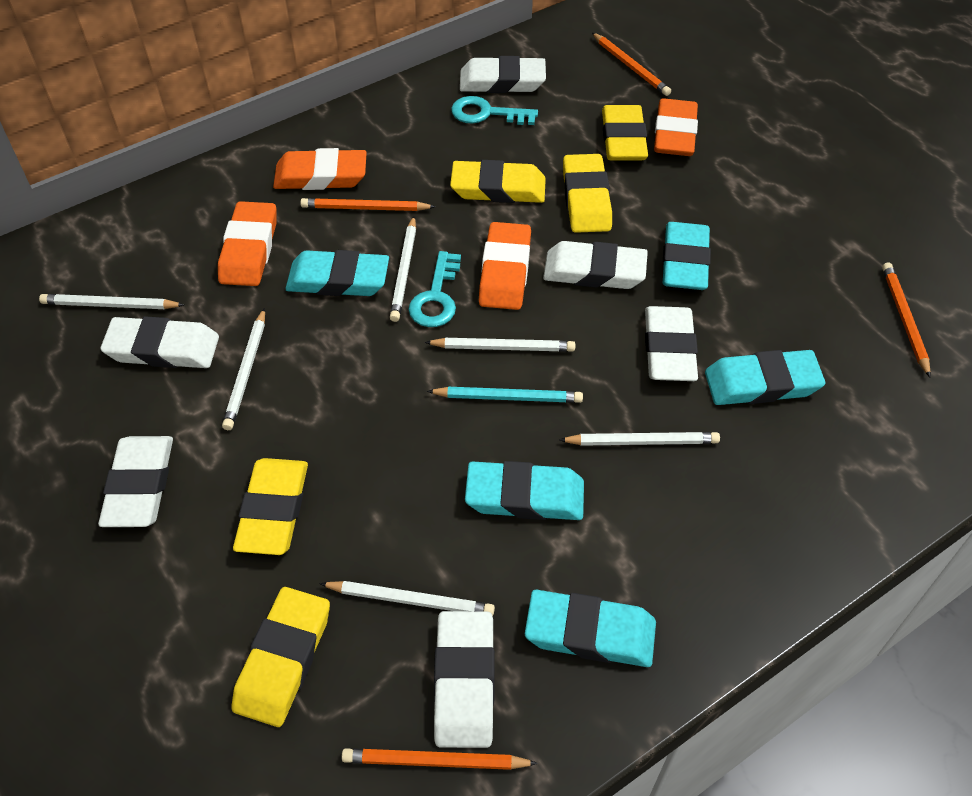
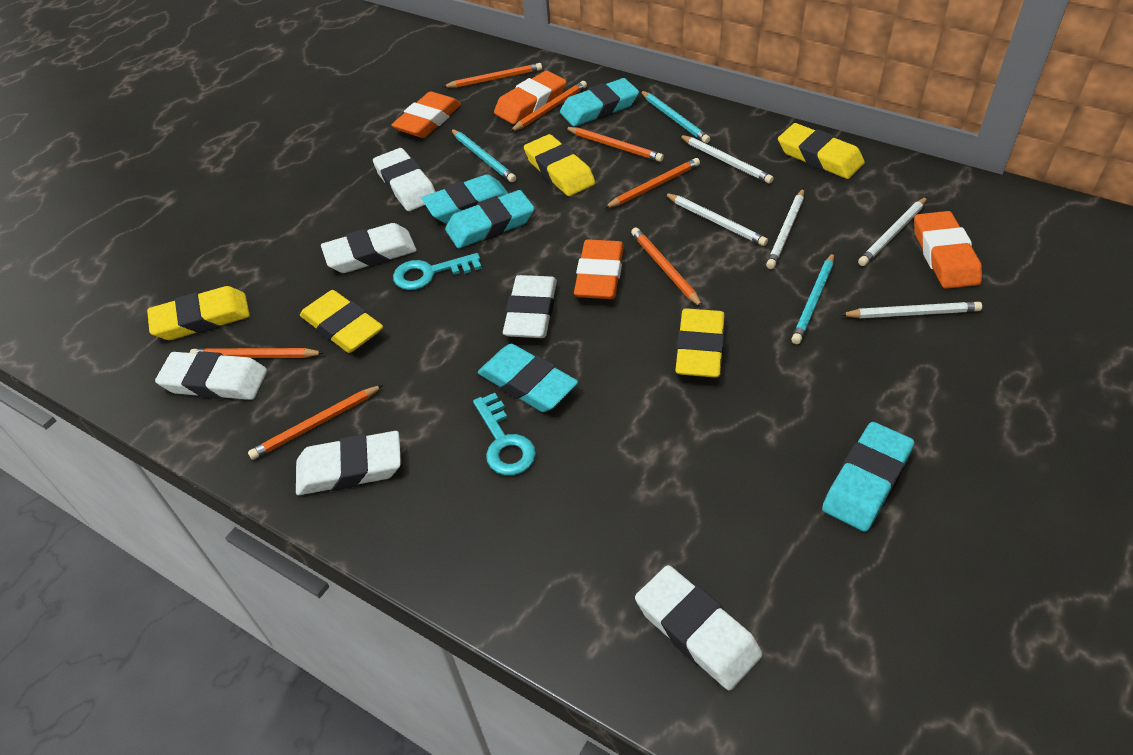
orange pencil: 4 -> 7
turquoise pencil: 1 -> 3
white pencil: 6 -> 5

